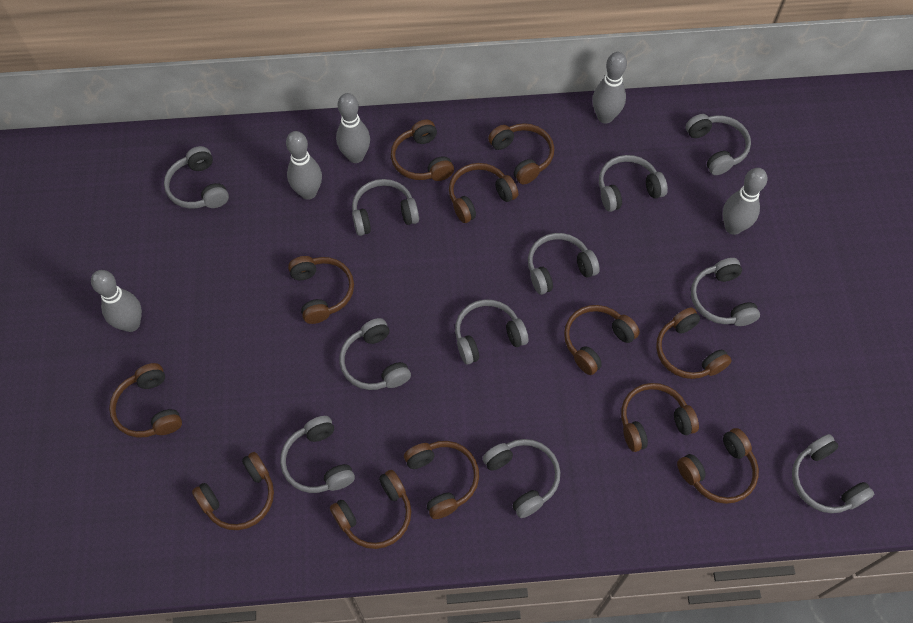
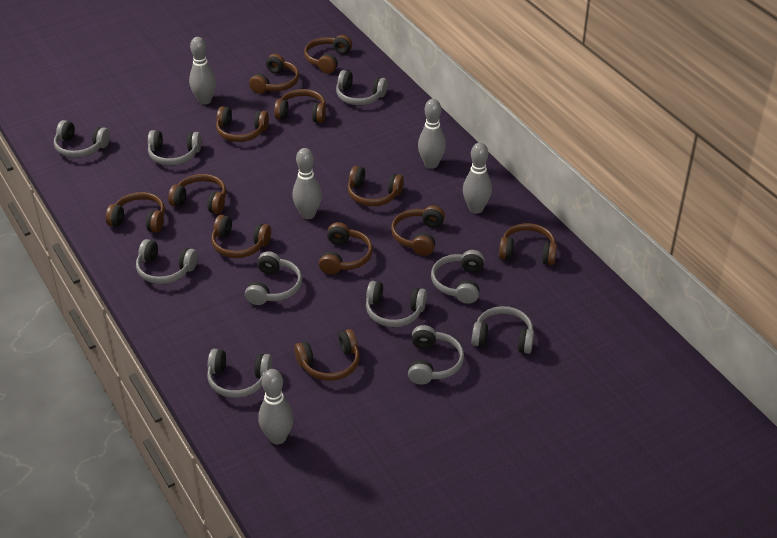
grey headphones: 11 -> 10

